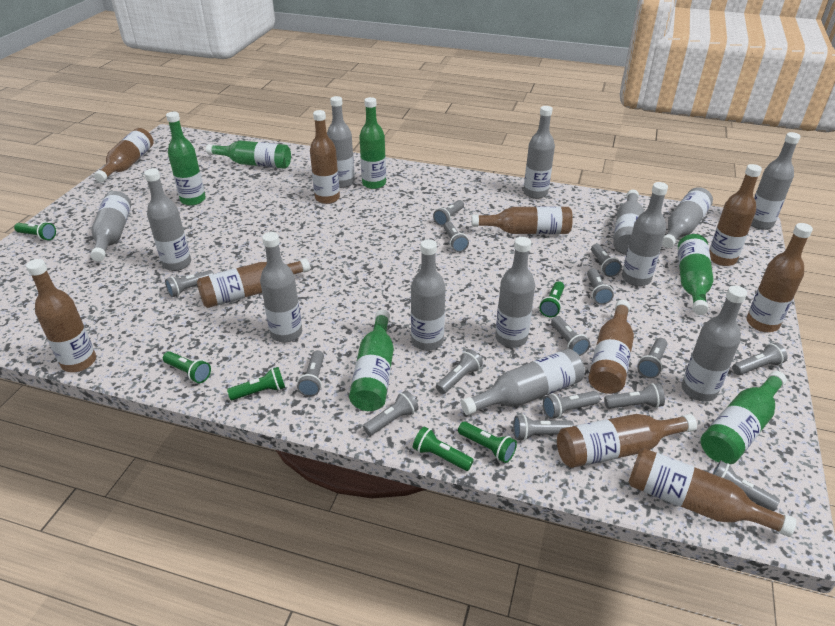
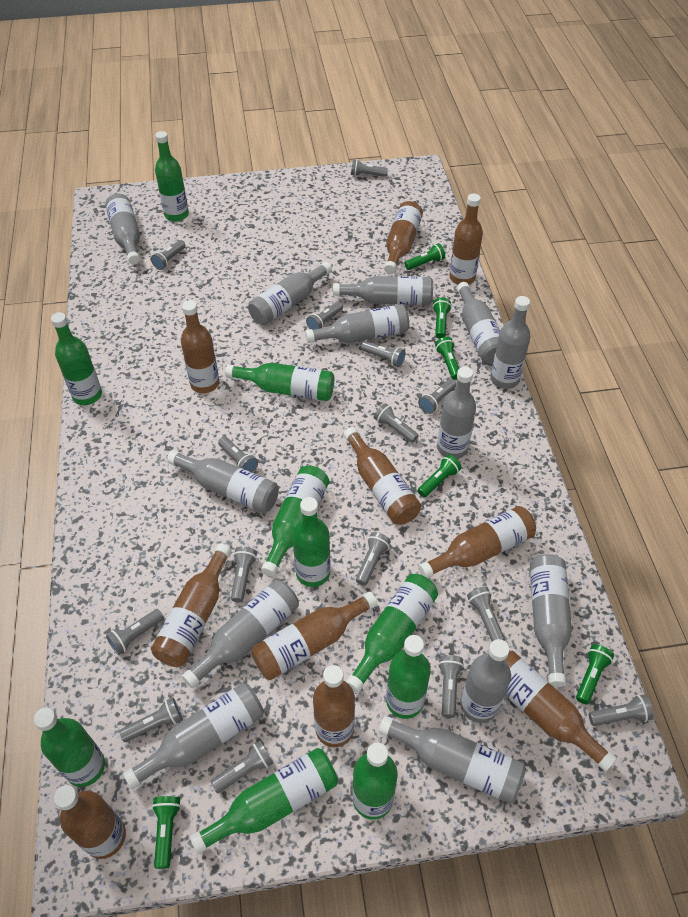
green bottle: 6 -> 10

